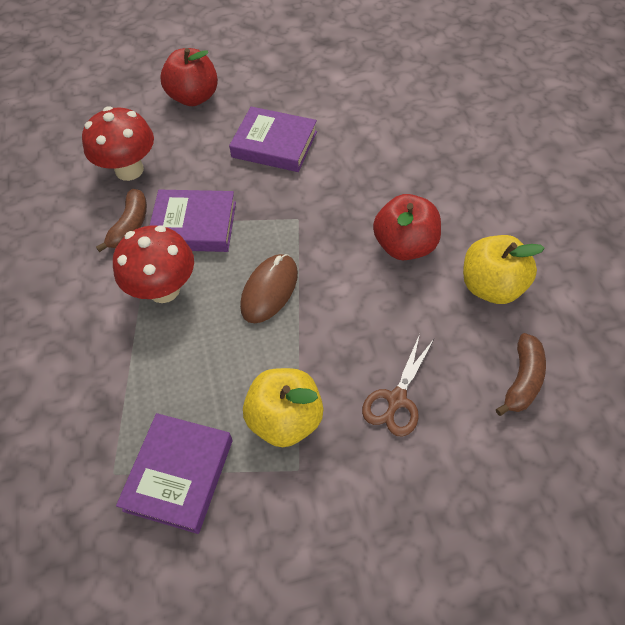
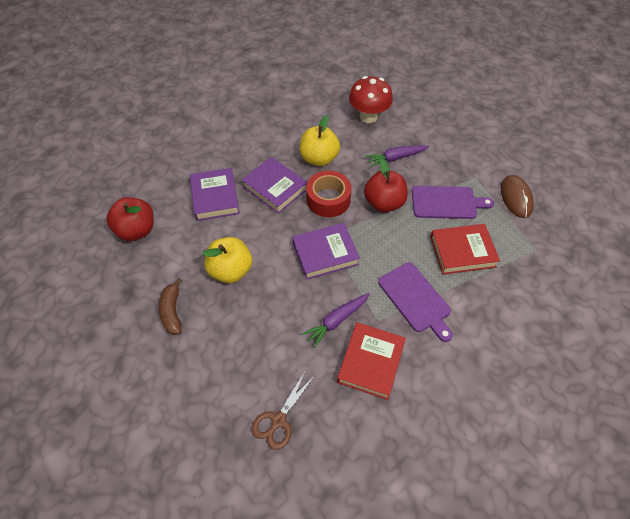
brown banana: 2 -> 1
purple carrot: 0 -> 2
purple cutting board: 0 -> 2
red book: 0 -> 2
red mushroom: 2 -> 1
red tape: 0 -> 1

